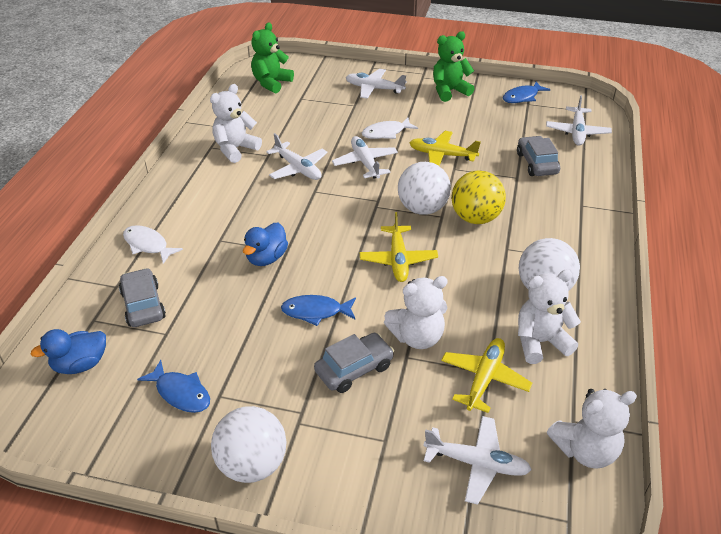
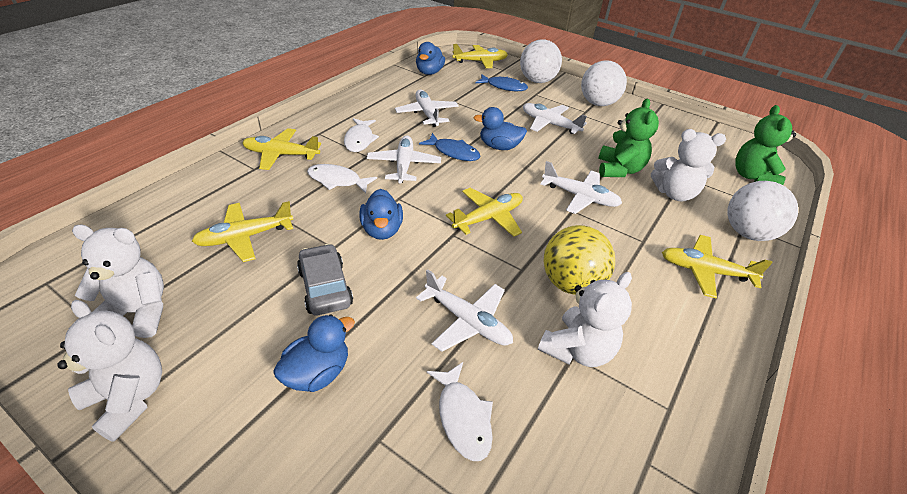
blue duck: 2 -> 4
blue fish: 3 -> 2
grey car: 3 -> 1
white fish: 2 -> 3
yellow plane: 3 -> 5

